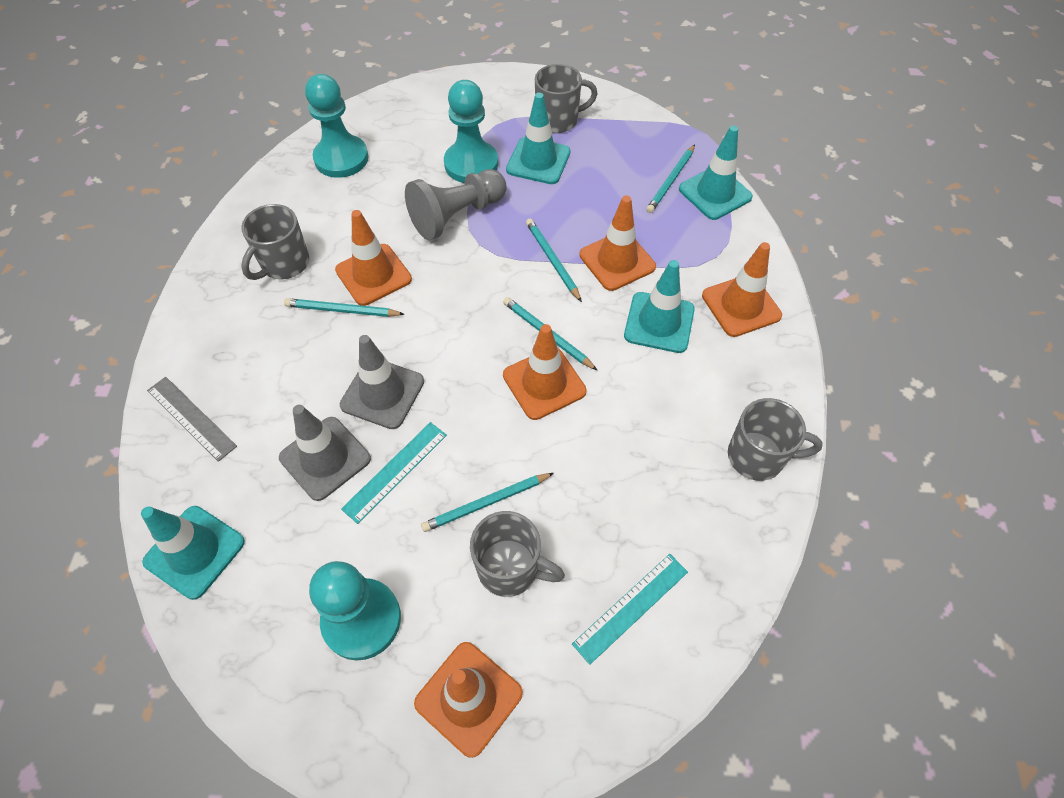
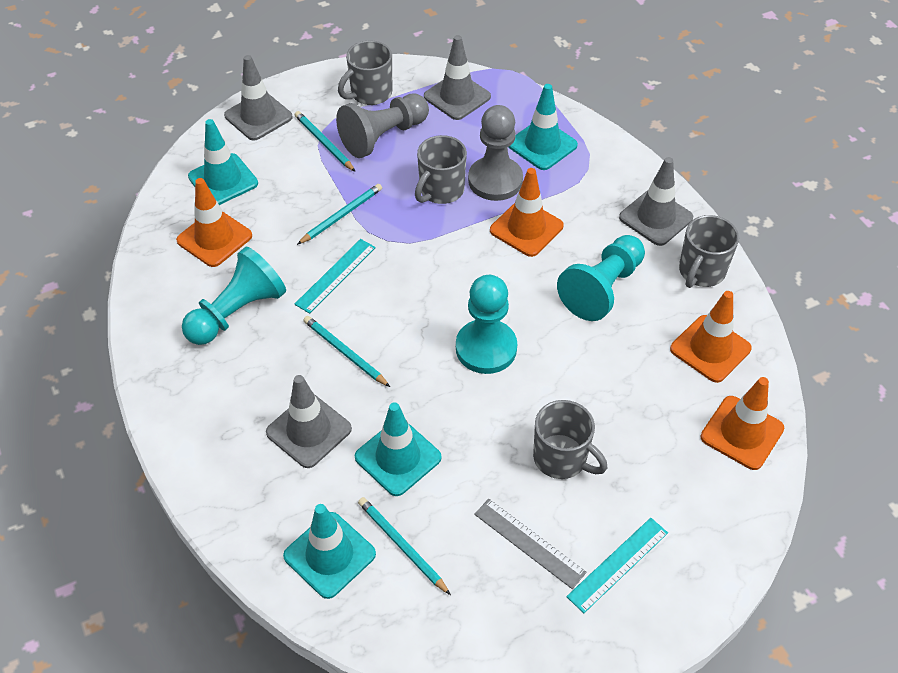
grey pawn: 1 -> 2
grey traffic cone: 2 -> 4
orange traffic cone: 5 -> 4
turquoise pencil: 5 -> 4

